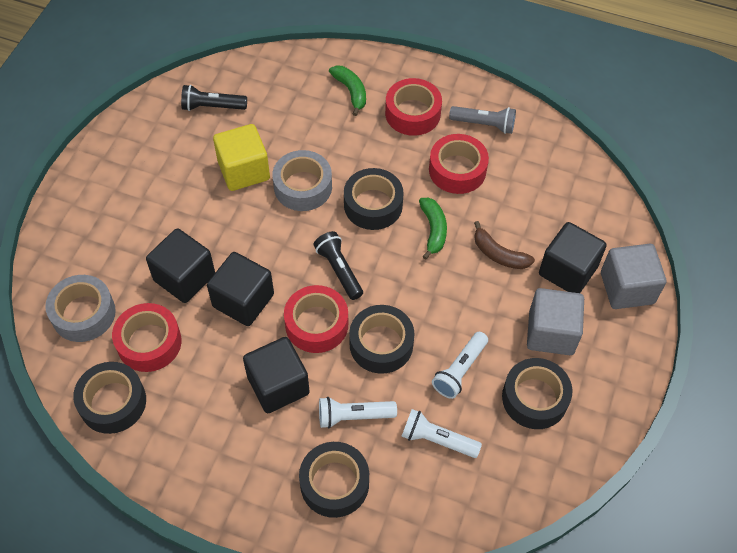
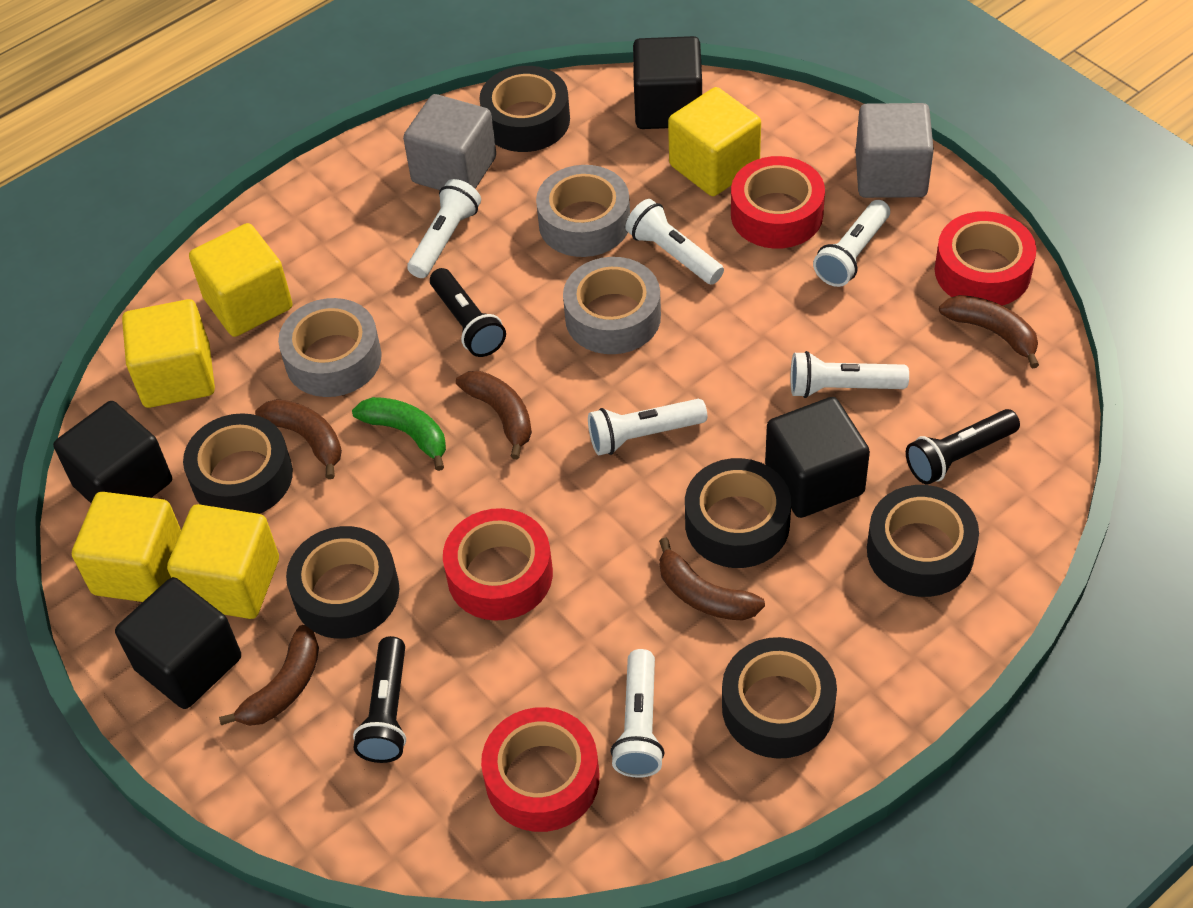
black flashlight: 2 -> 3
black tape: 5 -> 6
brown banana: 1 -> 5
green banana: 2 -> 1
grey flashlight: 1 -> 0
grey tape: 2 -> 3
white flashlight: 3 -> 6
yellow cube: 1 -> 5

